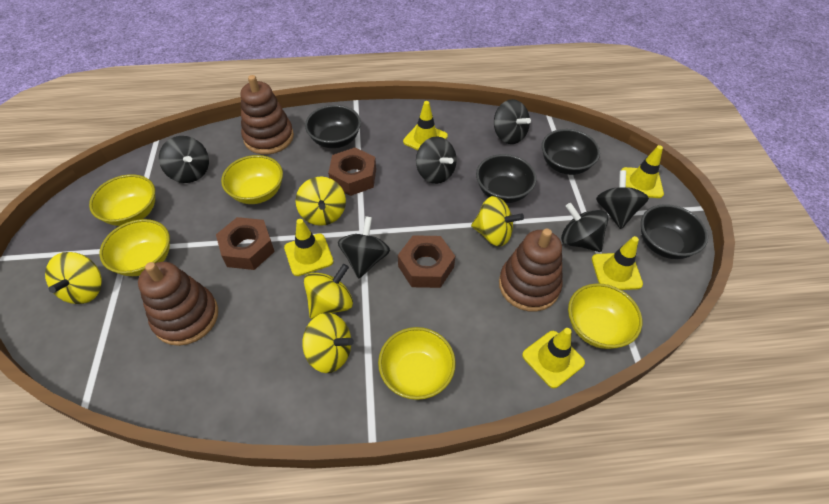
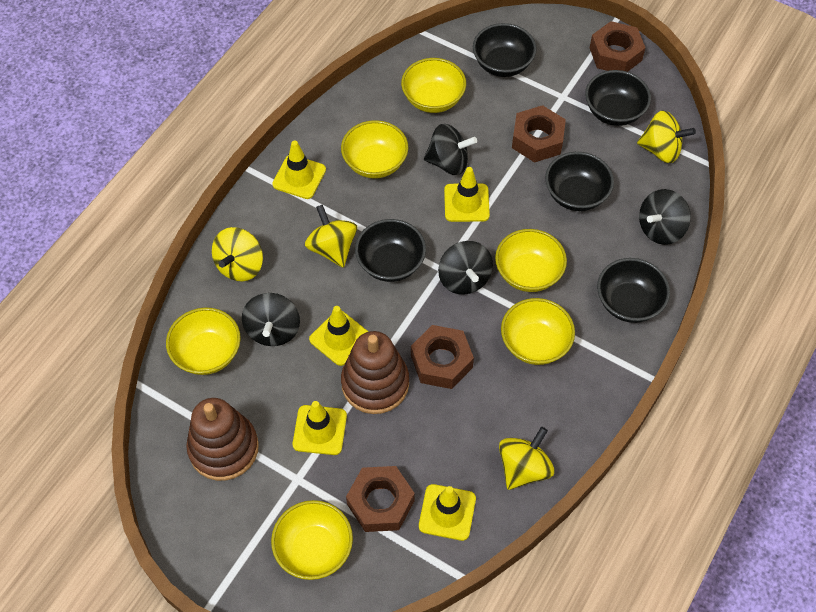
black bowl: 4 -> 5
black spinning top: 6 -> 4
brown nut: 3 -> 4
brown stacking toy: 3 -> 2
yellow bowl: 5 -> 6
yellow spinning top: 5 -> 4

